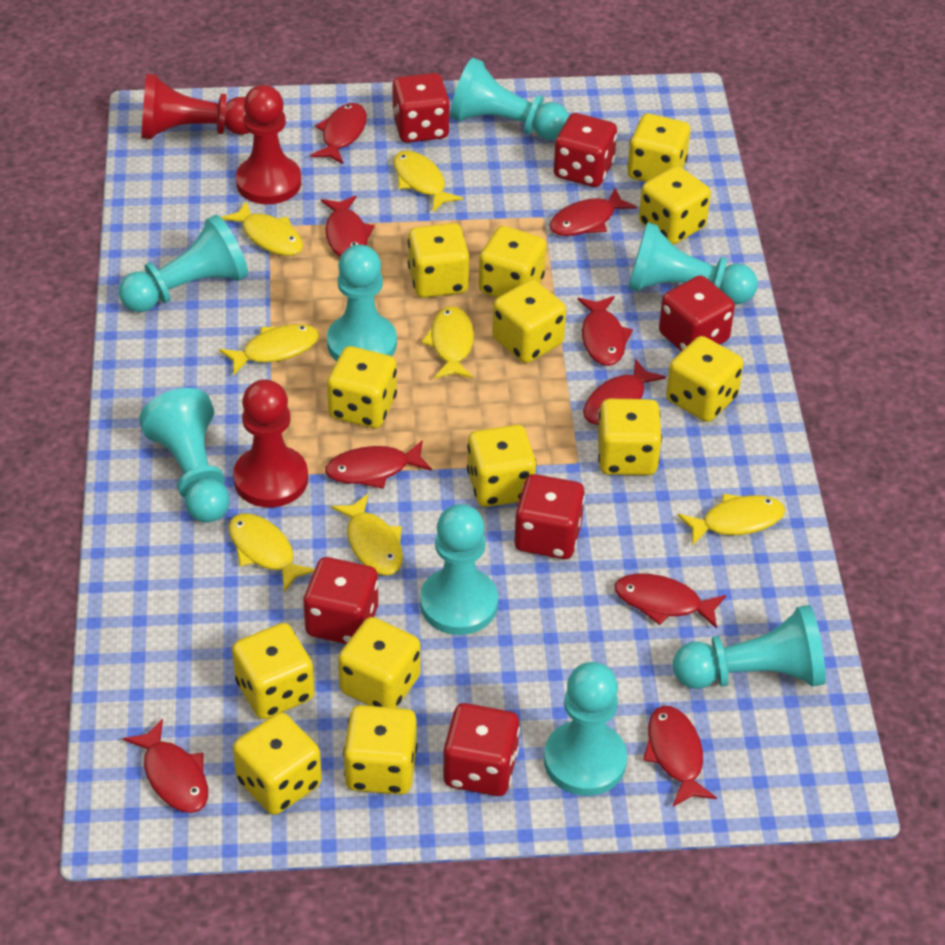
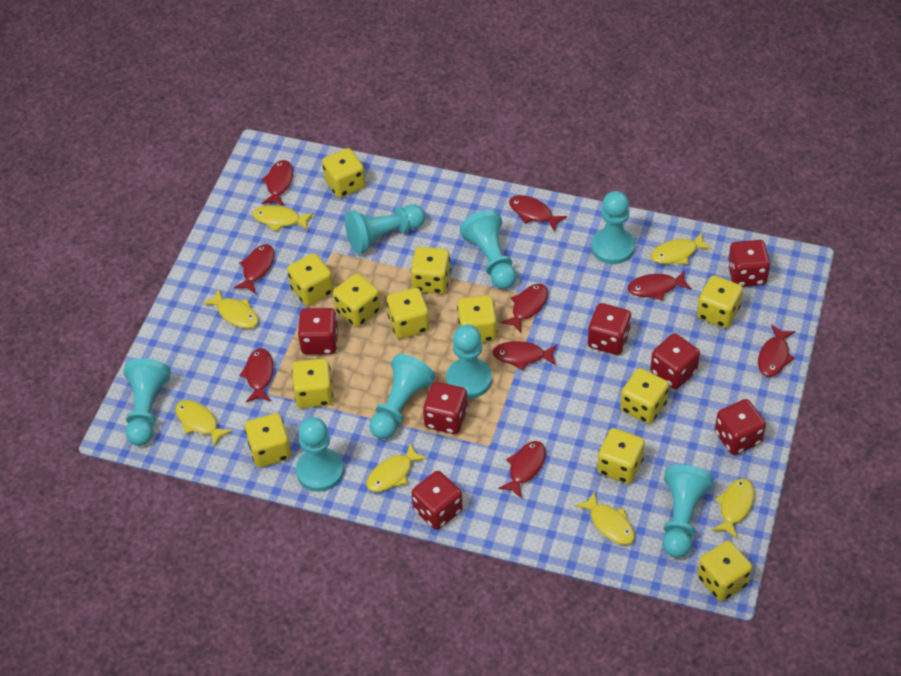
red dice: 6 -> 7
red pawn: 3 -> 0
yellow dice: 13 -> 12

